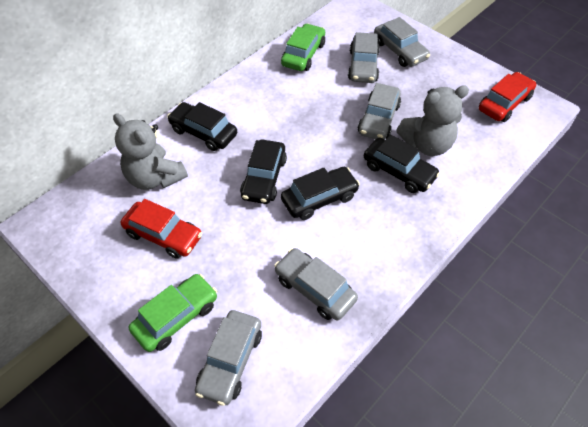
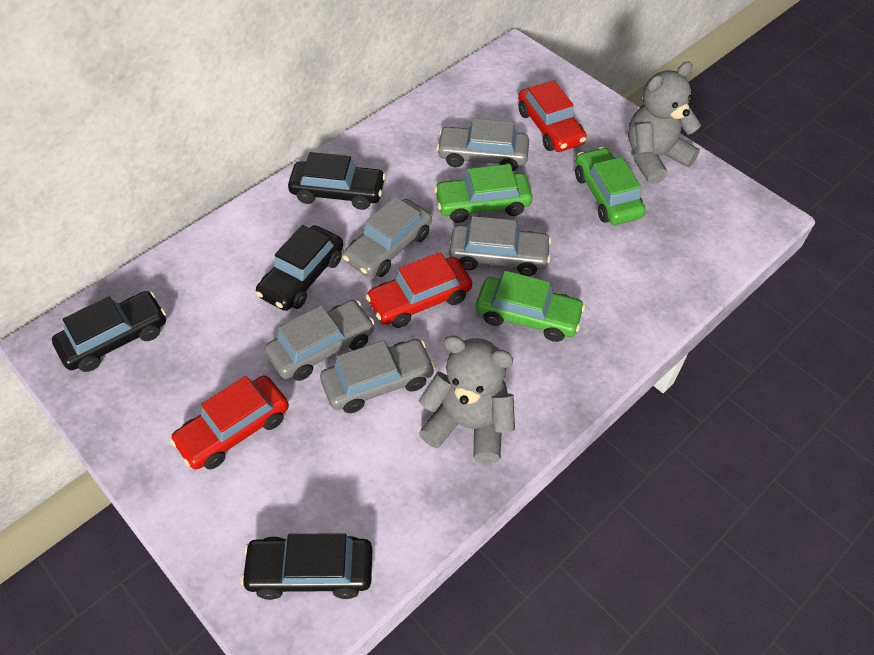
green car: 2 -> 3
red car: 2 -> 3

